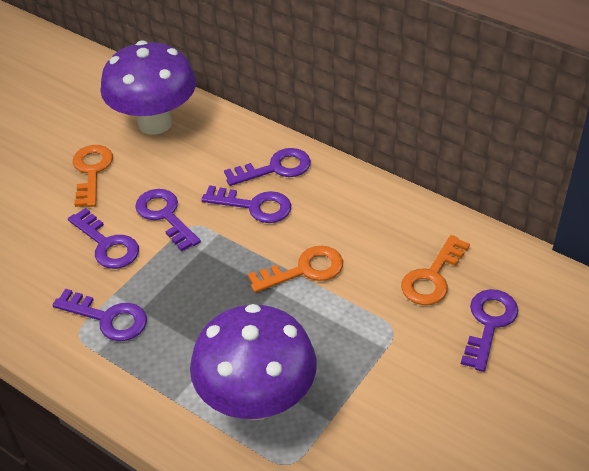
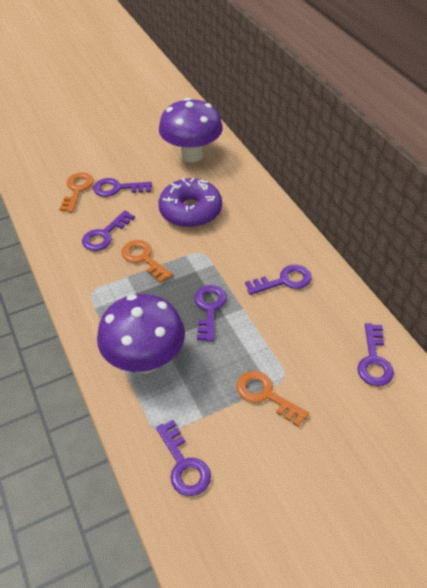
purple donut: 0 -> 1

